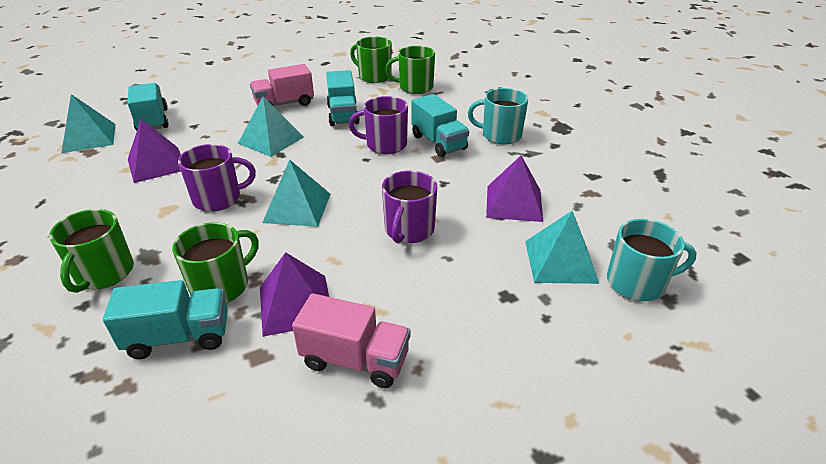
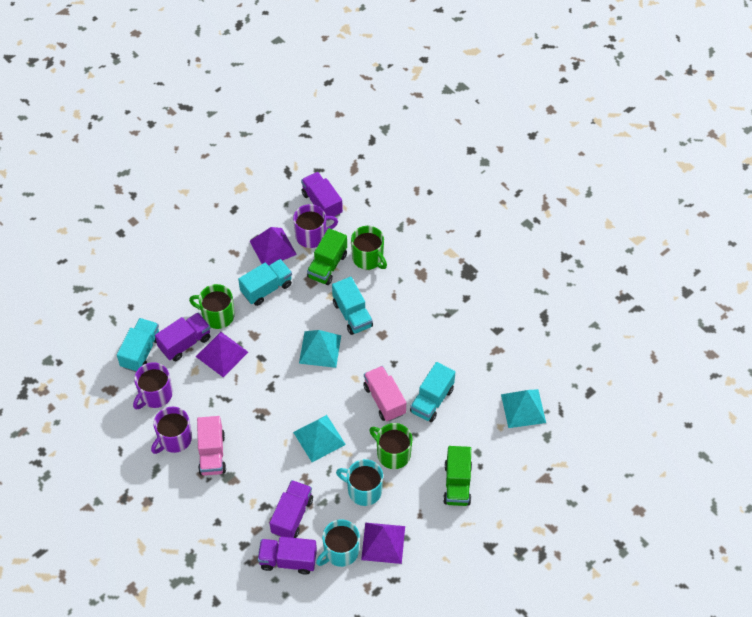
green mug: 4 -> 3
green truck: 0 -> 2
purple truck: 0 -> 4
turquoise pyramid: 4 -> 3

